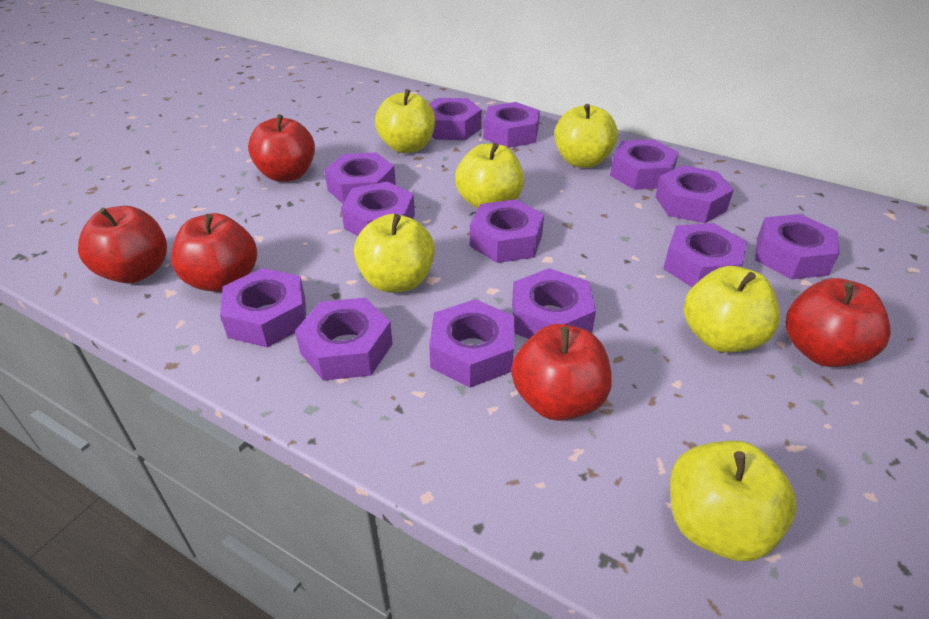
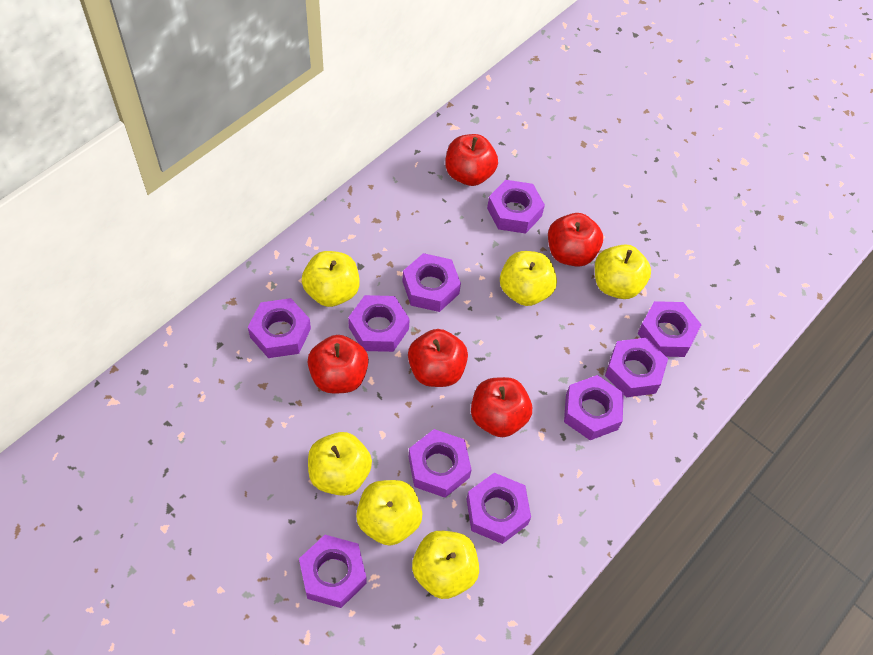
purple nut: 13 -> 10

